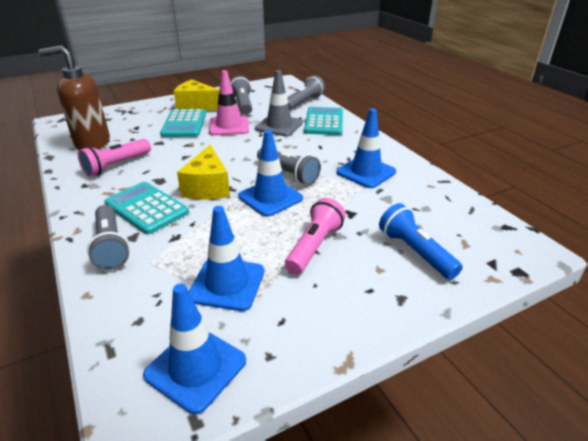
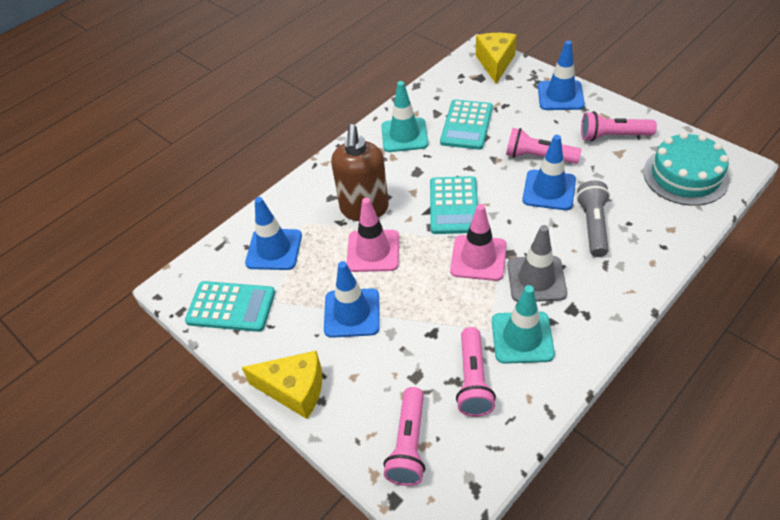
blue flashlight: 1 -> 0
grey flashlight: 4 -> 1
pink flashlight: 2 -> 4
pink traffic cone: 1 -> 2
turquoise cake: 0 -> 1
turquoise traffic cone: 0 -> 2

